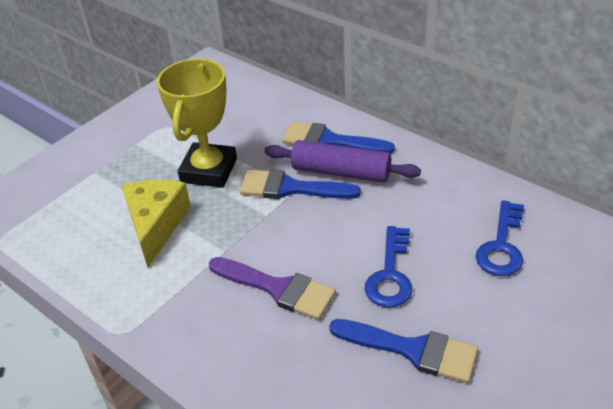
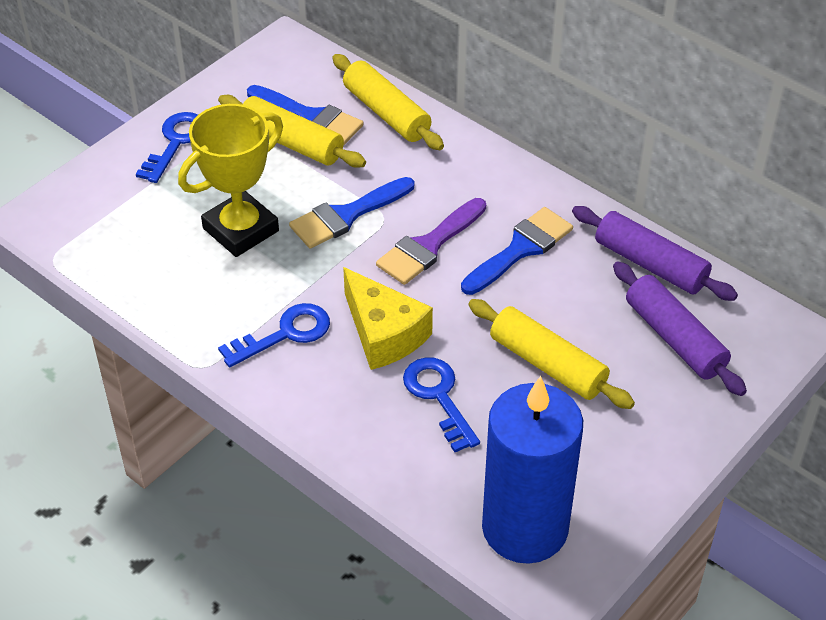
blue candle: 0 -> 1
blue key: 2 -> 3
purple rolling pin: 1 -> 2
yellow rolling pin: 0 -> 3

